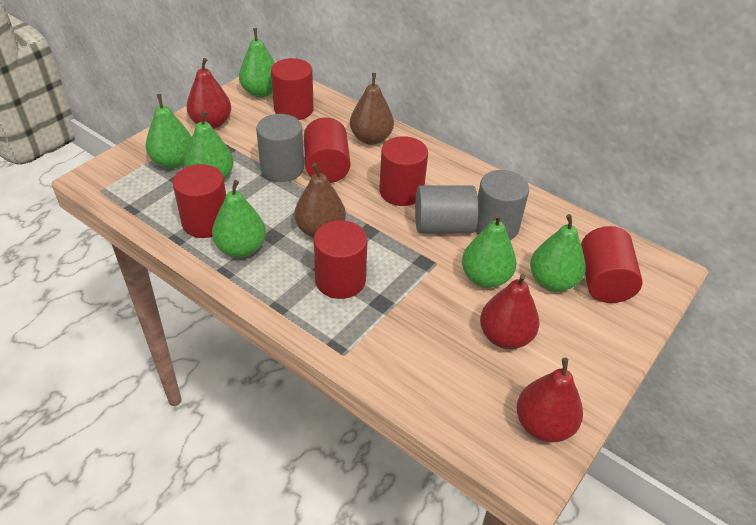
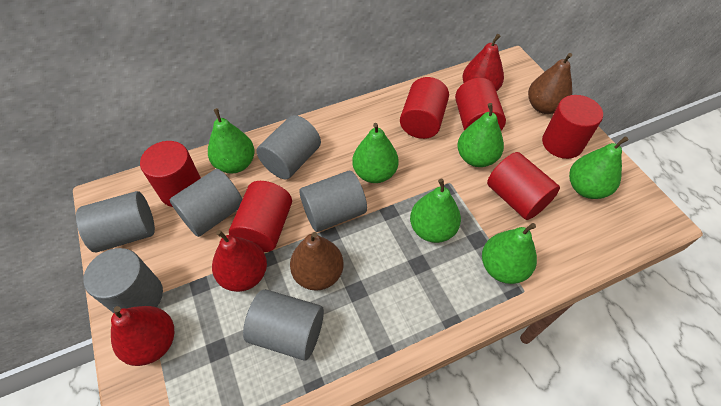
grey cylinder: 3 -> 6

